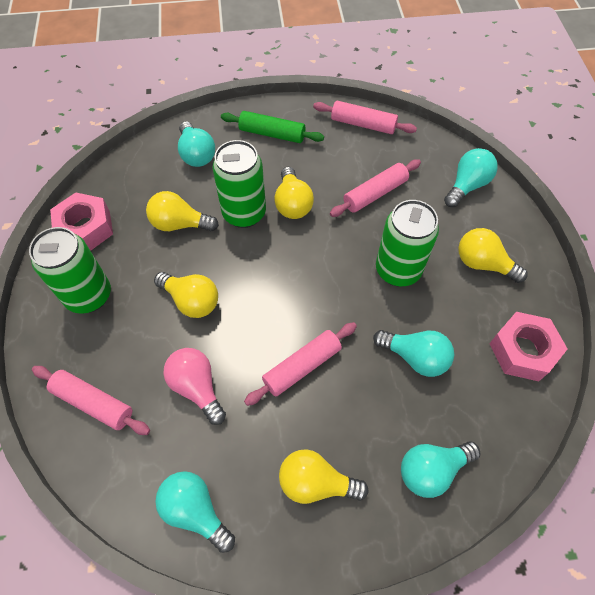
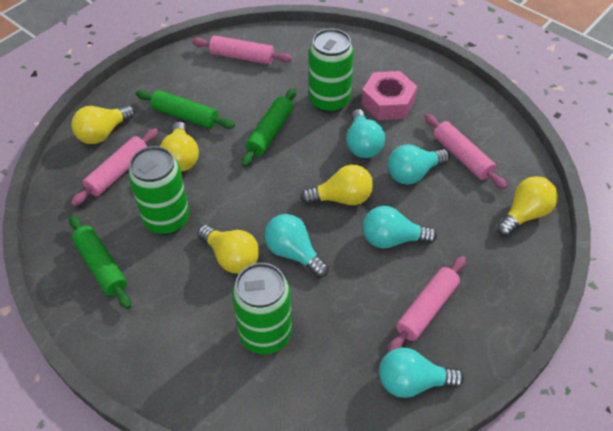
green rolling pin: 1 -> 3
pink light bulb: 1 -> 0
pink nut: 2 -> 1

